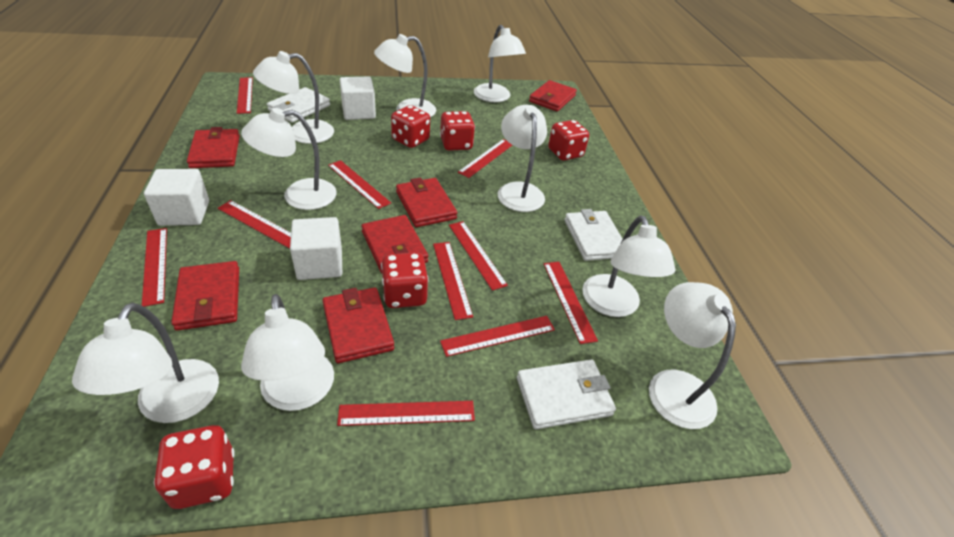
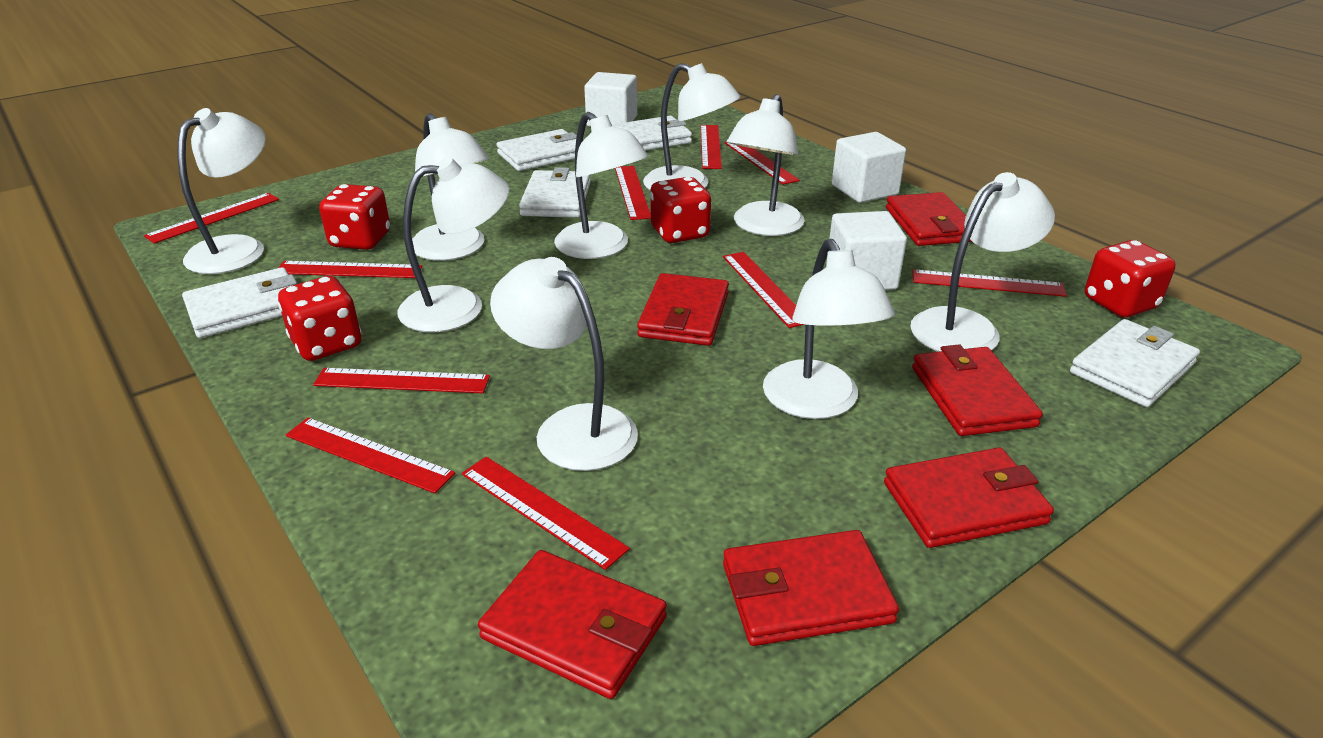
red dice: 5 -> 4
white wallet: 3 -> 5

